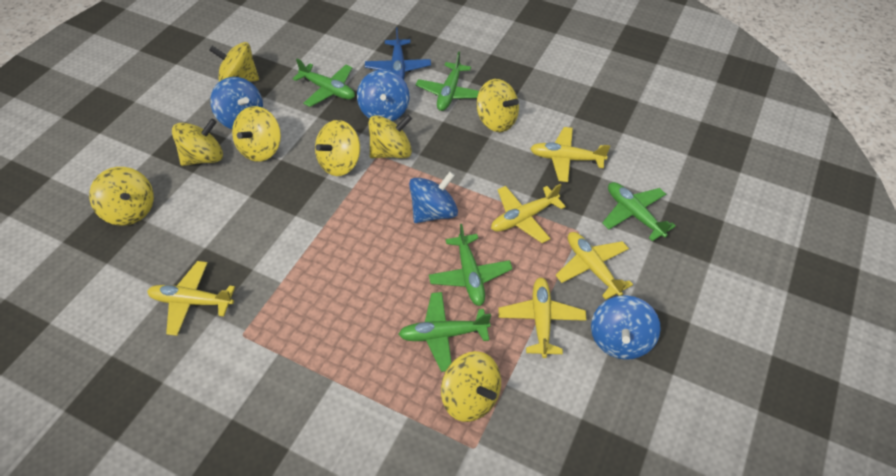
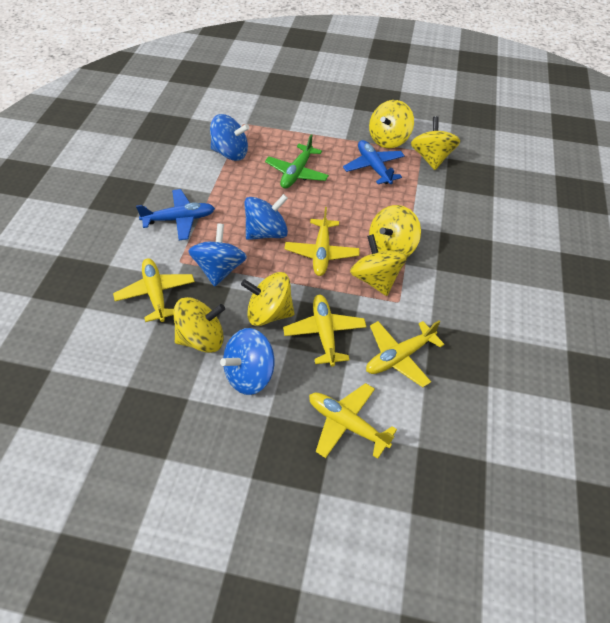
blue plane: 1 -> 2
green plane: 5 -> 1
yellow spinning top: 8 -> 6

